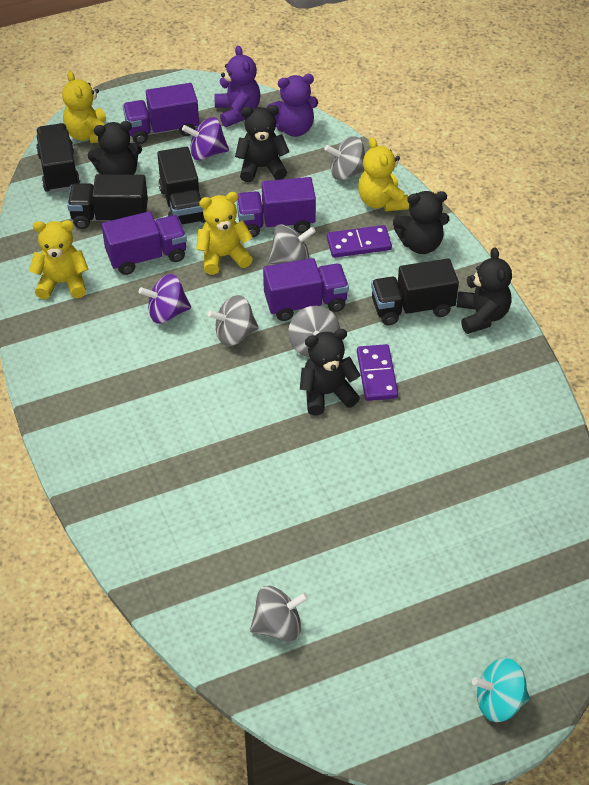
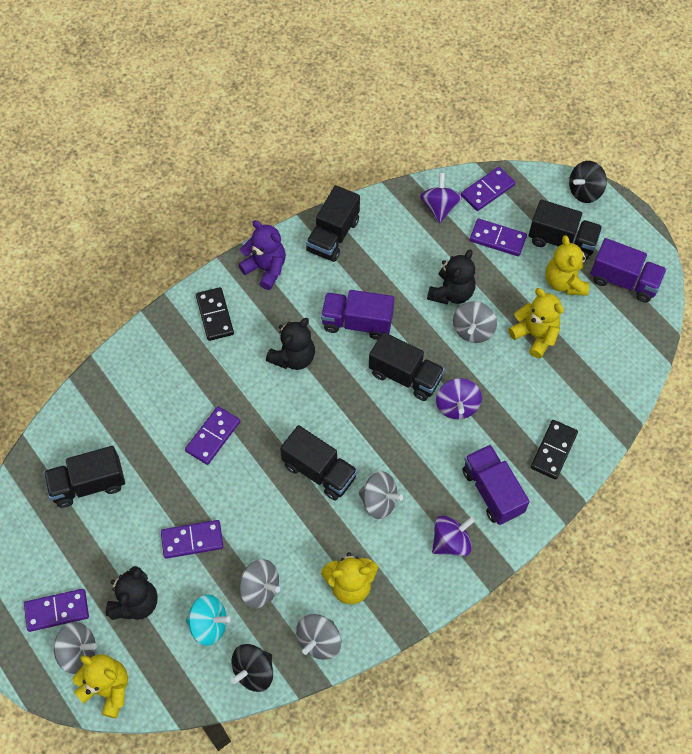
black domino: 0 -> 2
black spinning top: 0 -> 2
black teddy bear: 5 -> 3
black truck: 4 -> 5
purple domino: 2 -> 5
purple spinning top: 2 -> 3
purple teddy bear: 2 -> 1
purple truck: 4 -> 3

